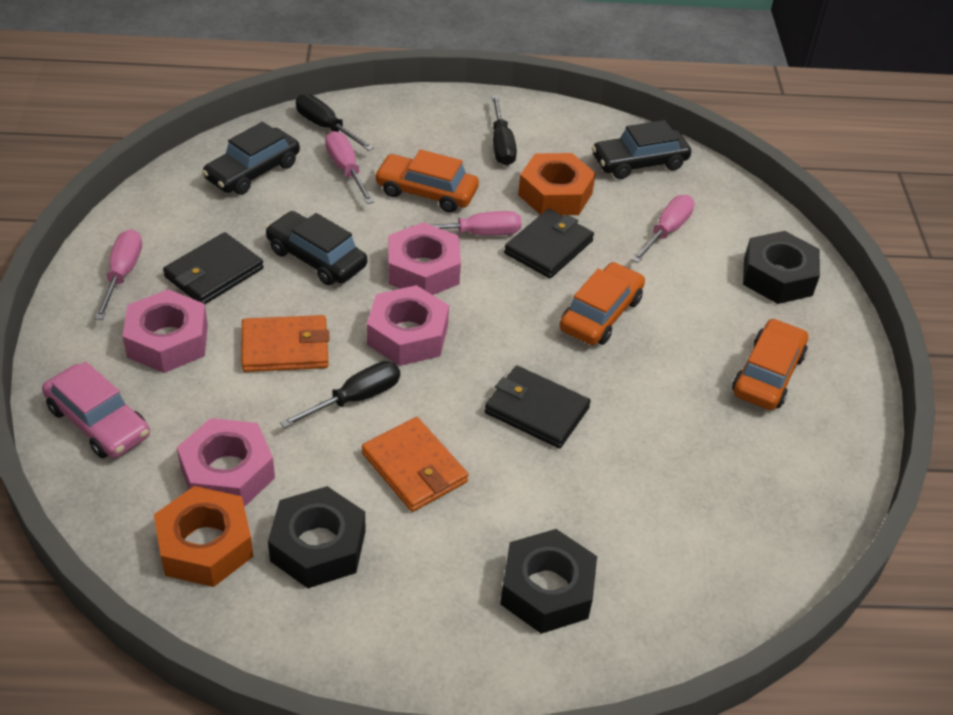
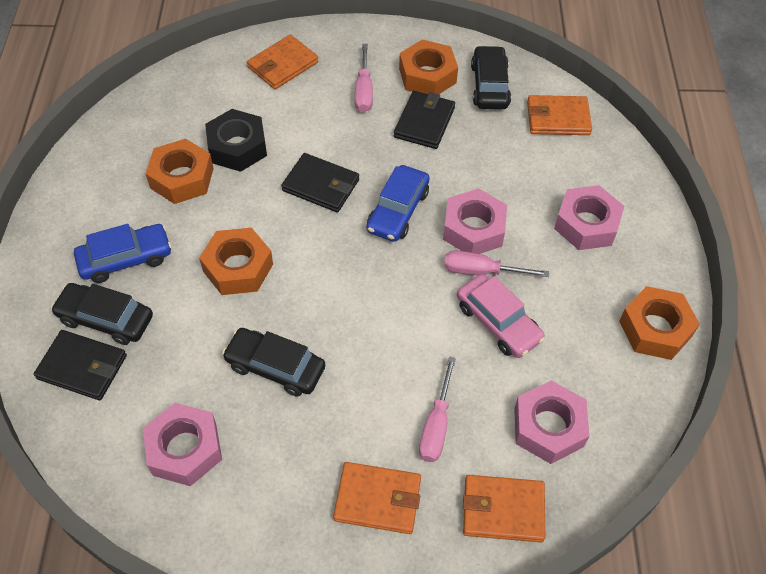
black nut: 3 -> 1
black screwdriver: 3 -> 0
blue car: 0 -> 2
orange car: 3 -> 0
orange nut: 2 -> 4
orange wallet: 2 -> 4
pink screwdriver: 4 -> 3

